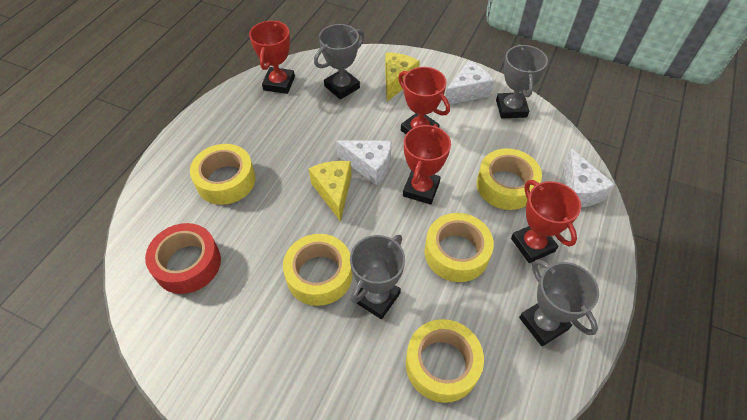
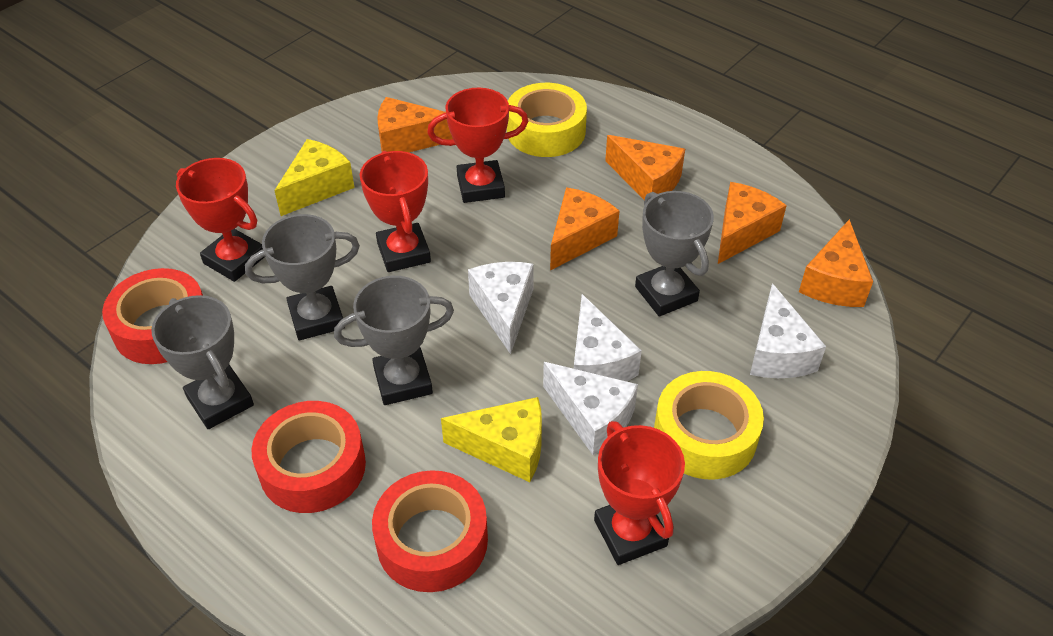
orange cheese: 0 -> 5
red tape: 1 -> 3
white cheese: 3 -> 4
yellow tape: 5 -> 2

